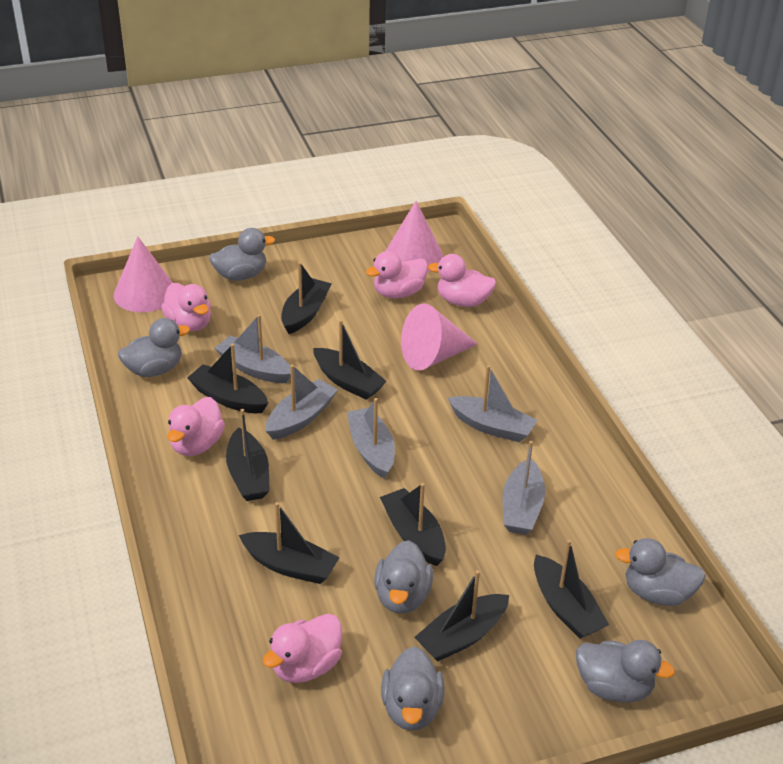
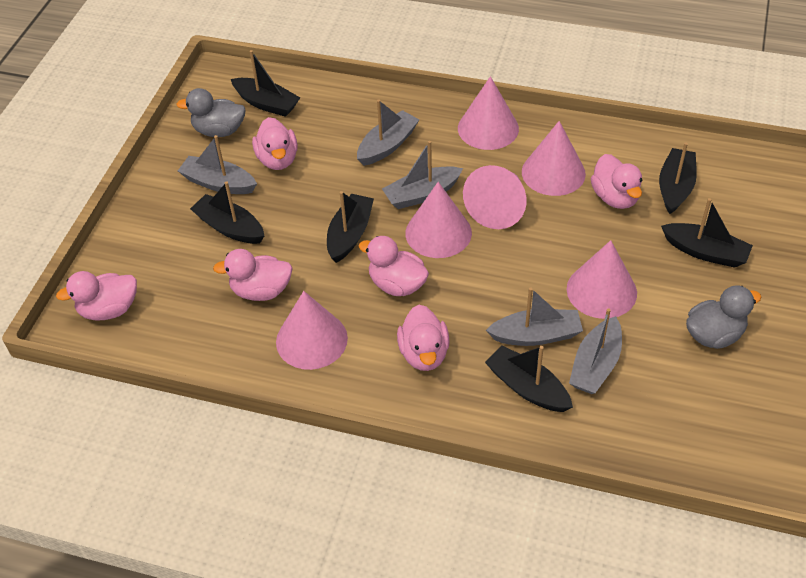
black boat: 8 -> 6
grey duck: 6 -> 2
pink cone: 3 -> 6
pink duck: 5 -> 6

